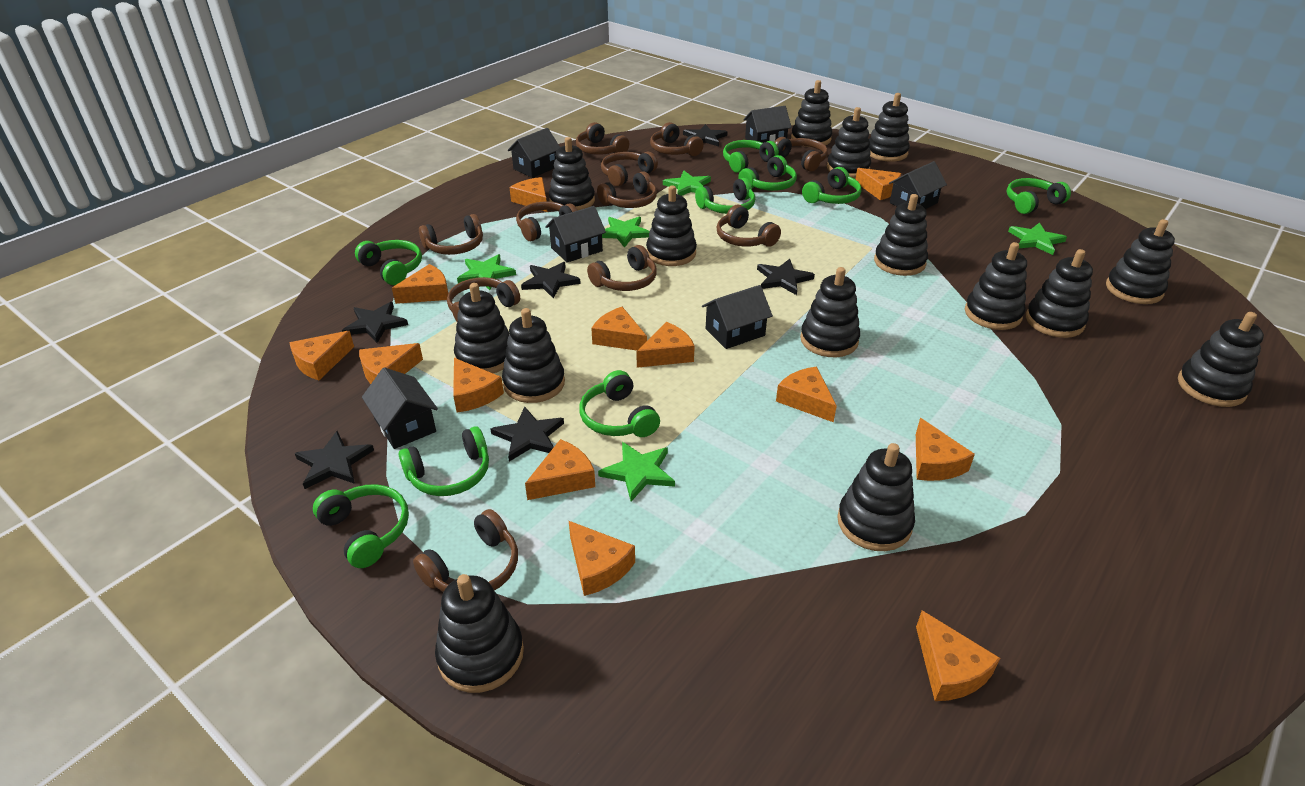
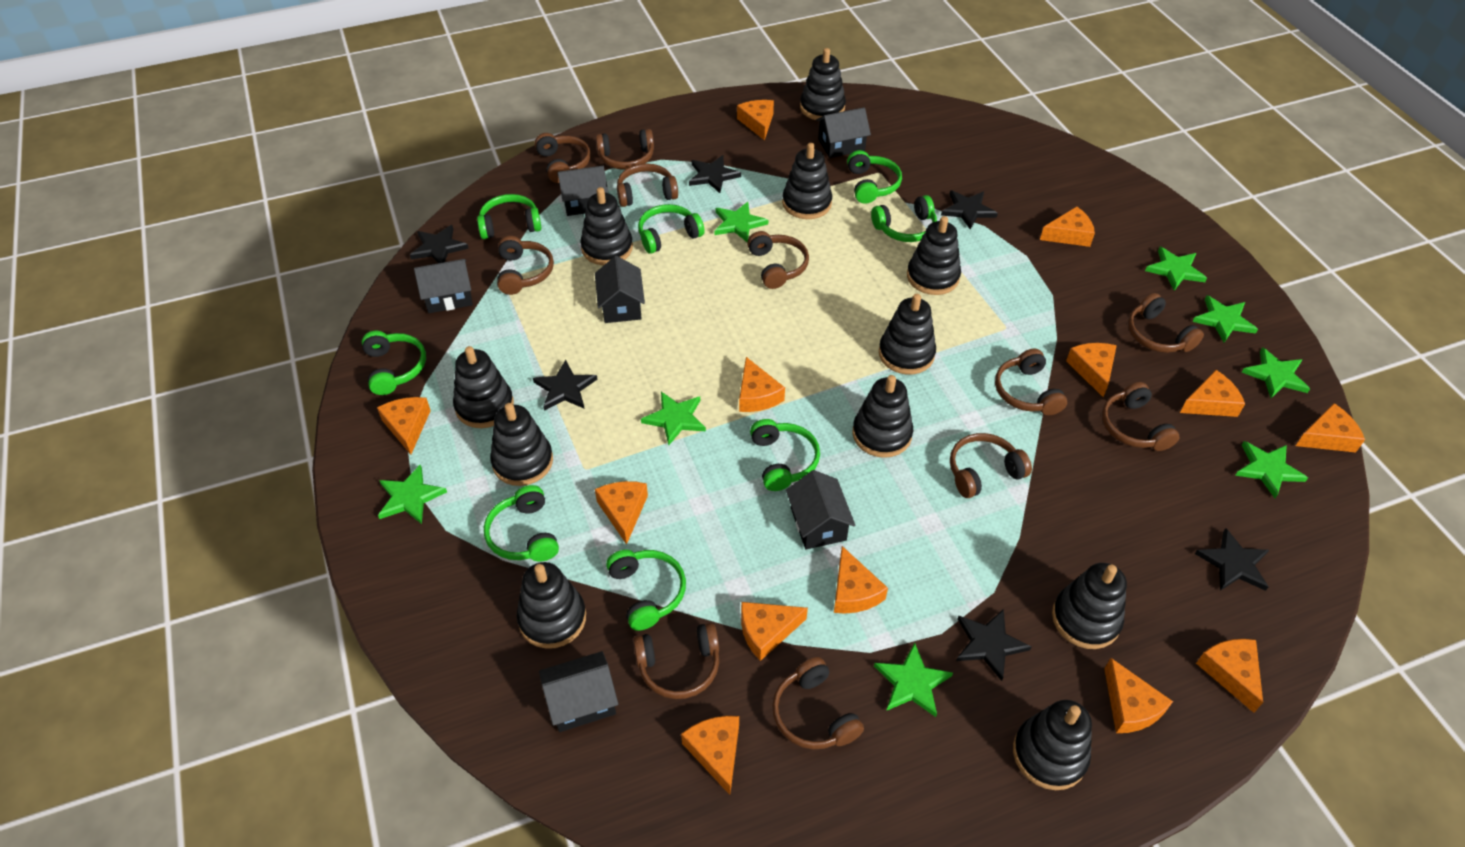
black stacking toy: 15 -> 11
green headphones: 9 -> 8
green star: 5 -> 8

